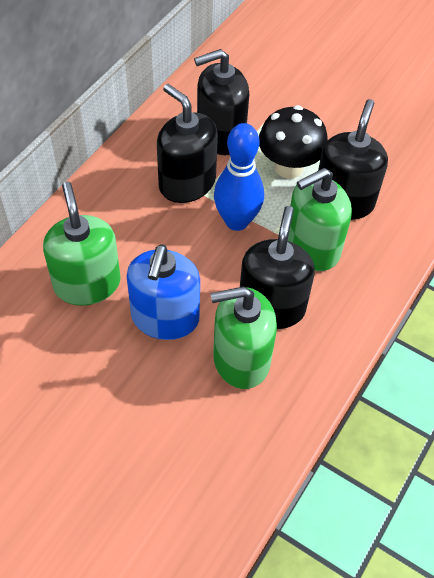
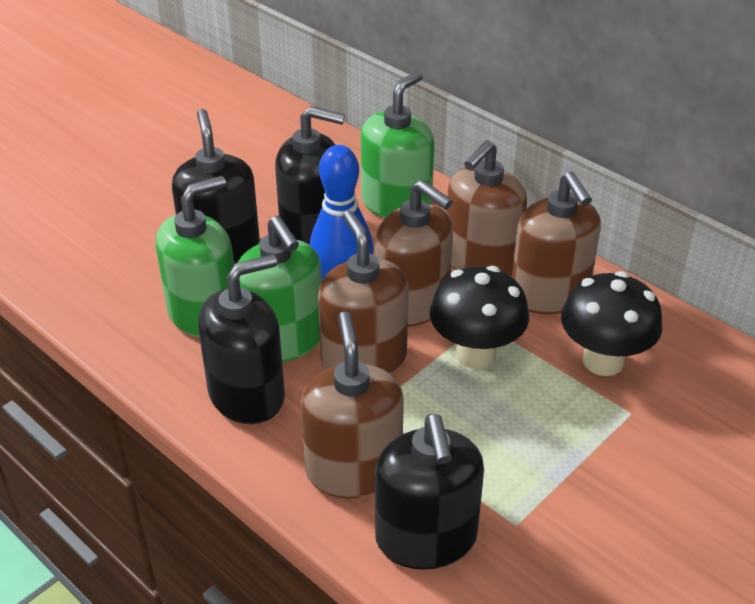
black mushroom: 1 -> 2
blue soap dispenser: 1 -> 0
brown soap dispenser: 0 -> 5

